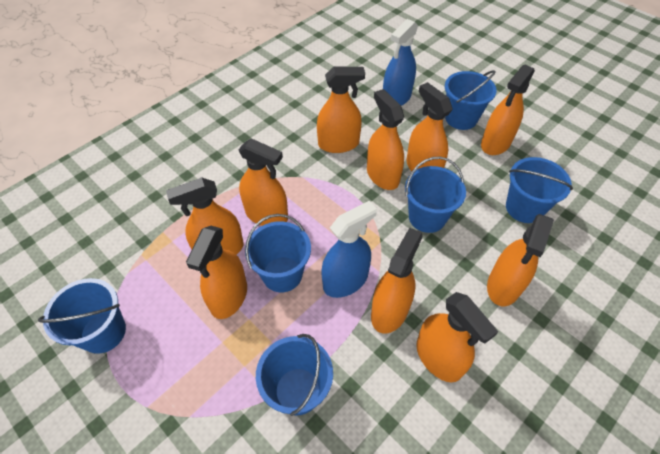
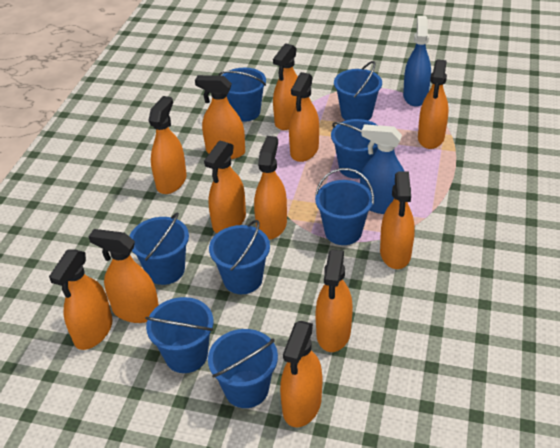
blue bucket: 6 -> 8
orange spray bottle: 10 -> 12

